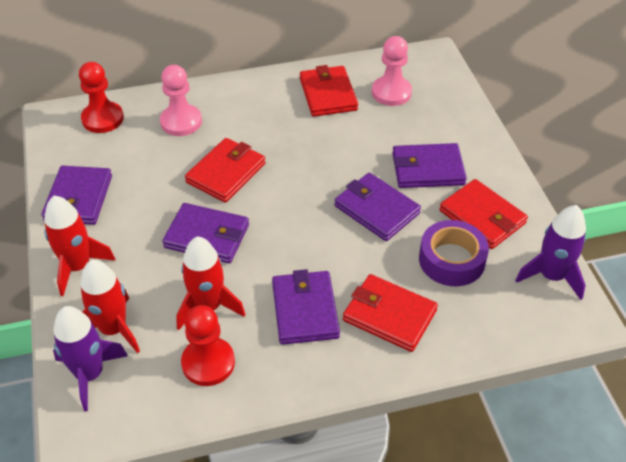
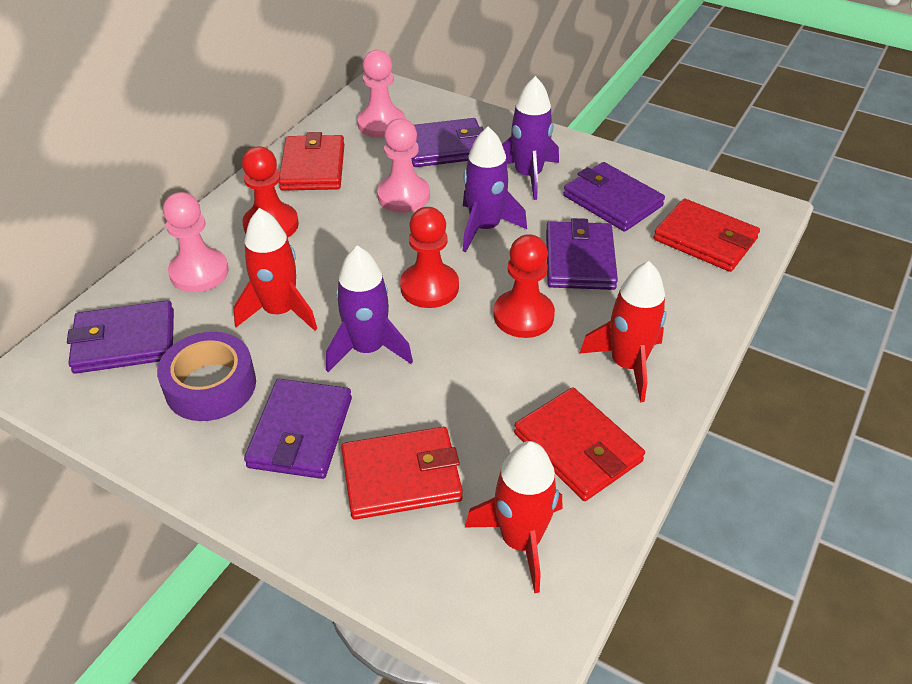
pink pawn: 2 -> 3
purple rocket: 2 -> 3
red pawn: 2 -> 3

